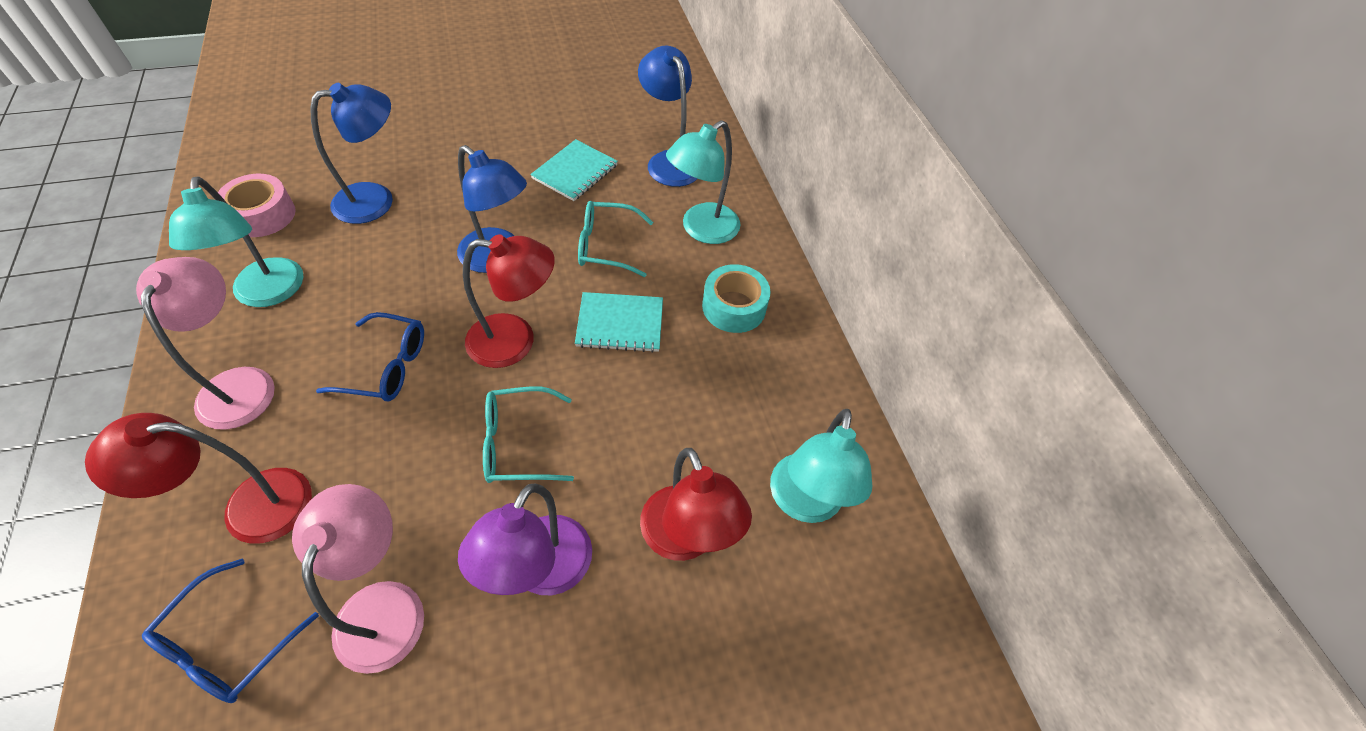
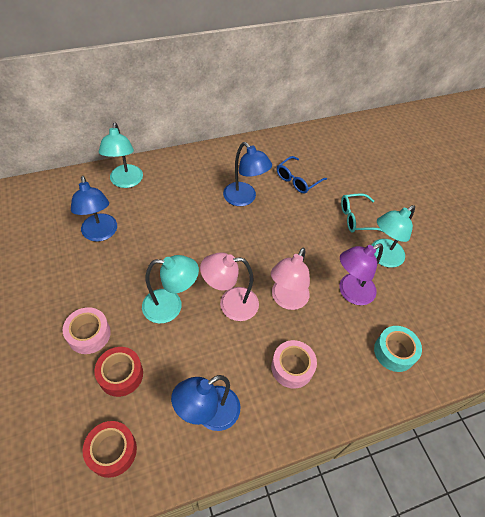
blue glasses: 2 -> 1
pink tape: 1 -> 2
red lamp: 3 -> 0
red tape: 0 -> 2
turquoise glasses: 2 -> 1
turquoise notebook: 2 -> 0

